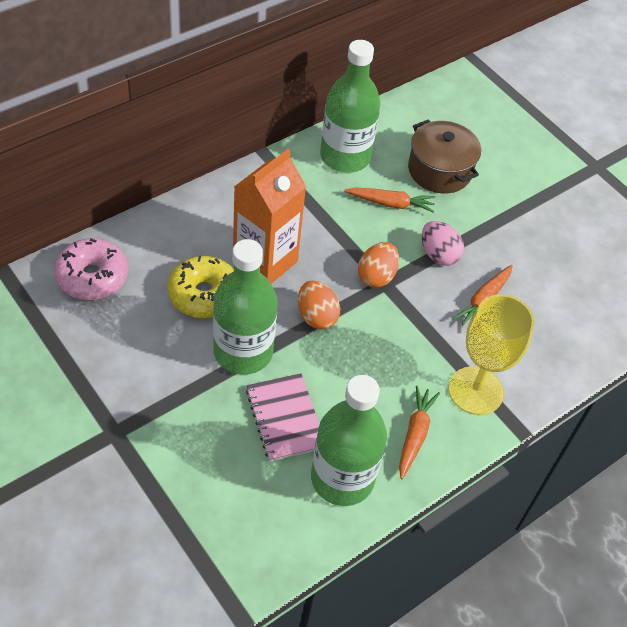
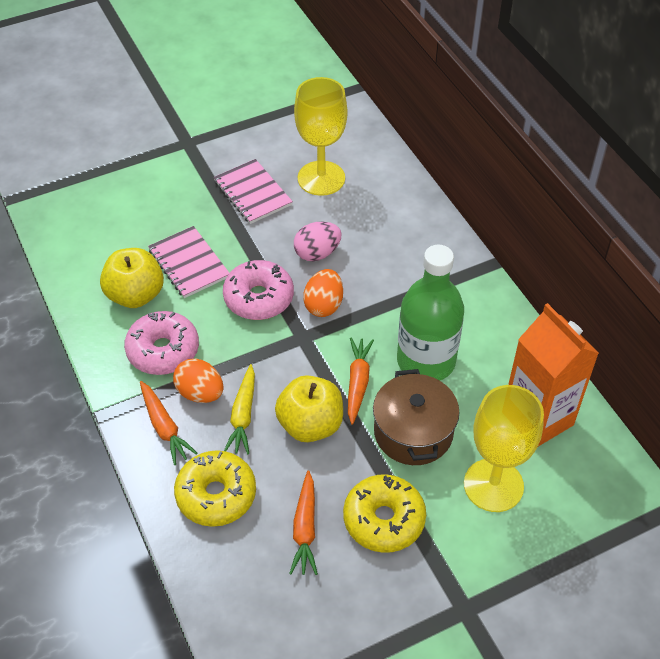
green bottle: 3 -> 1
pink donut: 1 -> 2
pink notebook: 1 -> 2
yellow apple: 0 -> 2
yellow carrot: 0 -> 1
yellow donut: 1 -> 2
yellow goblet: 1 -> 2

